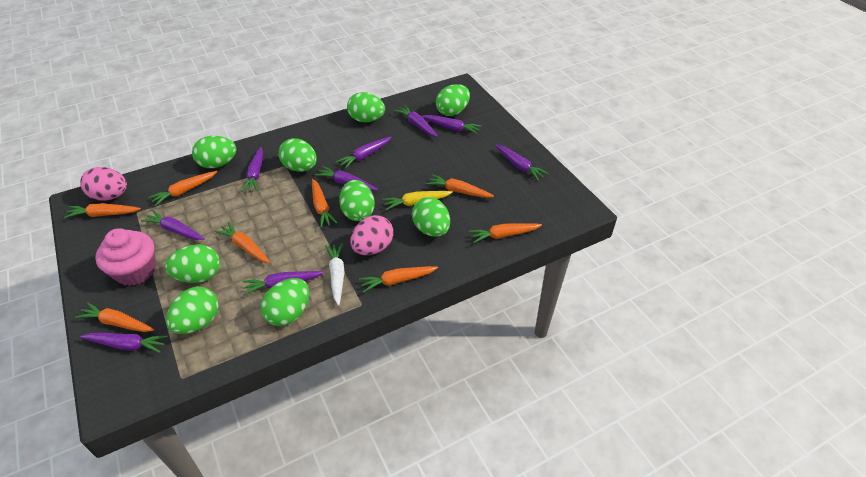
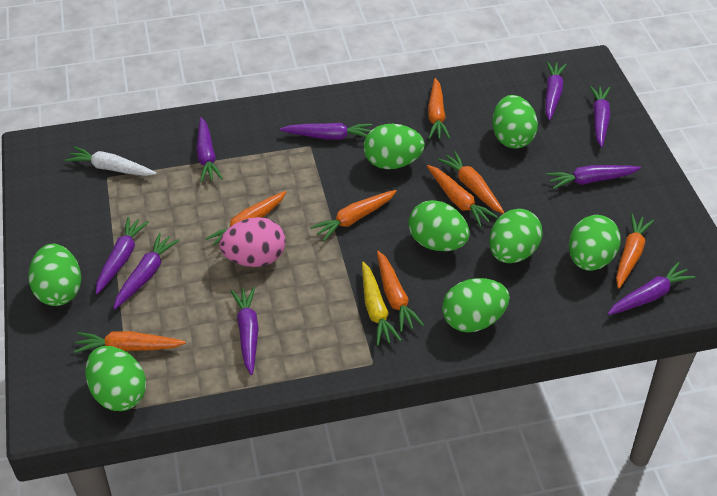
green egg: 9 -> 8
pink cupcake: 1 -> 0
pink egg: 2 -> 1

